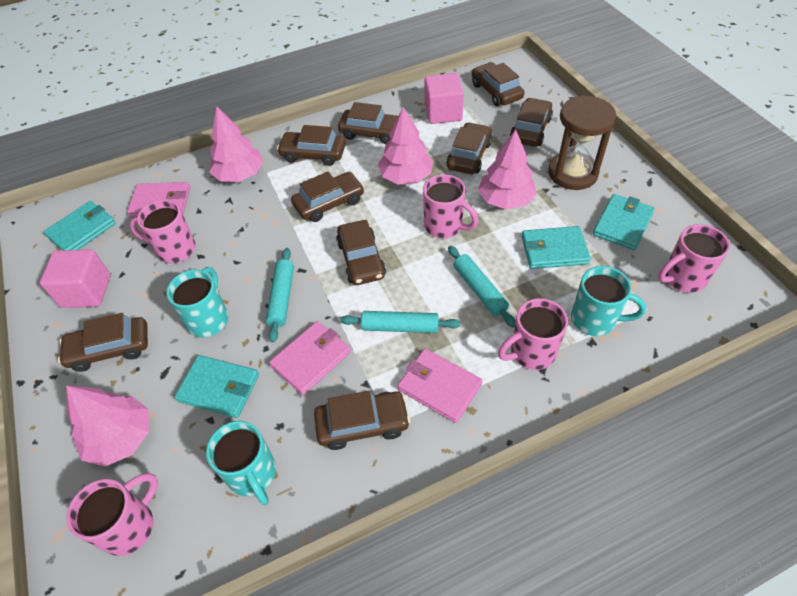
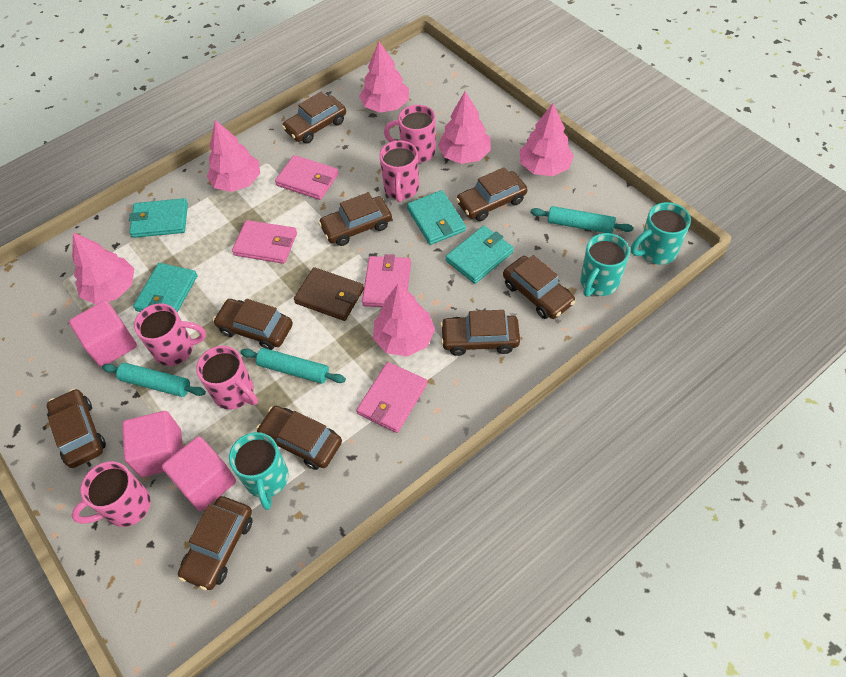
brown hourglass: 1 -> 0
brown wallet: 0 -> 1
pink cube: 2 -> 3
pink tree: 4 -> 6
pink wallet: 3 -> 4

